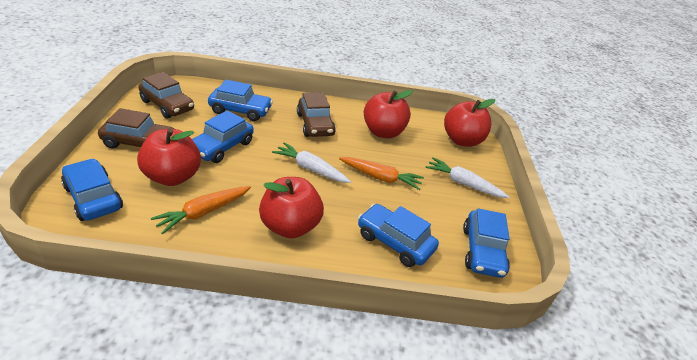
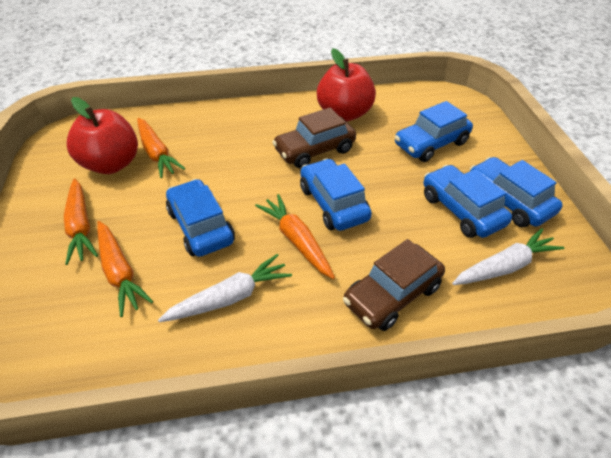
brown car: 3 -> 2
orange carrot: 2 -> 4
red apple: 4 -> 2

